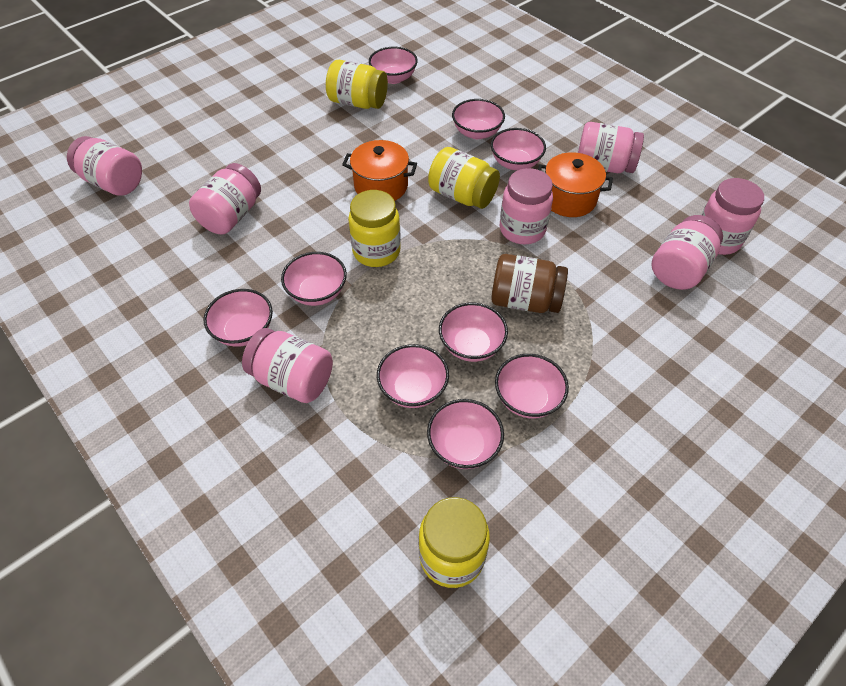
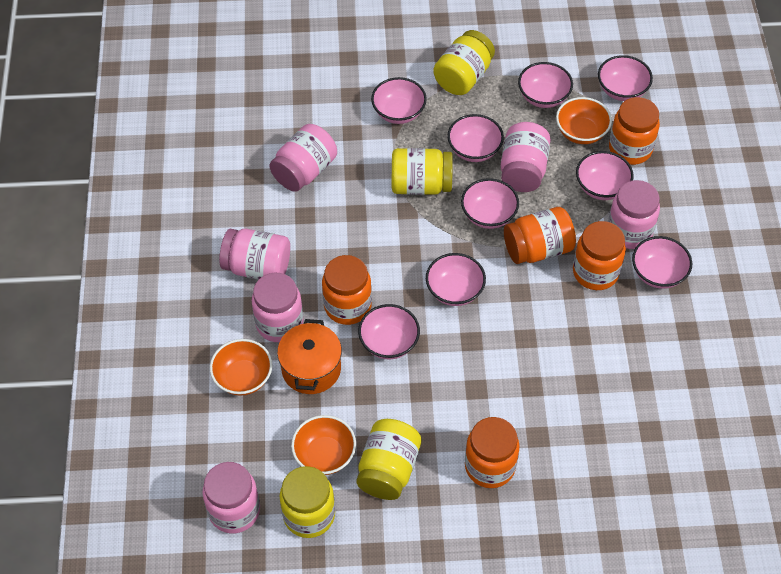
brown jar: 1 -> 0
orange bowl: 0 -> 3
orange jar: 0 -> 5
orange pot: 2 -> 1
pink jar: 7 -> 6

